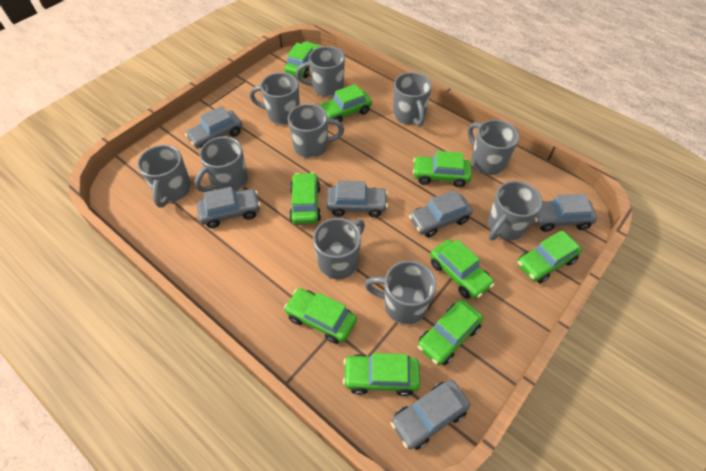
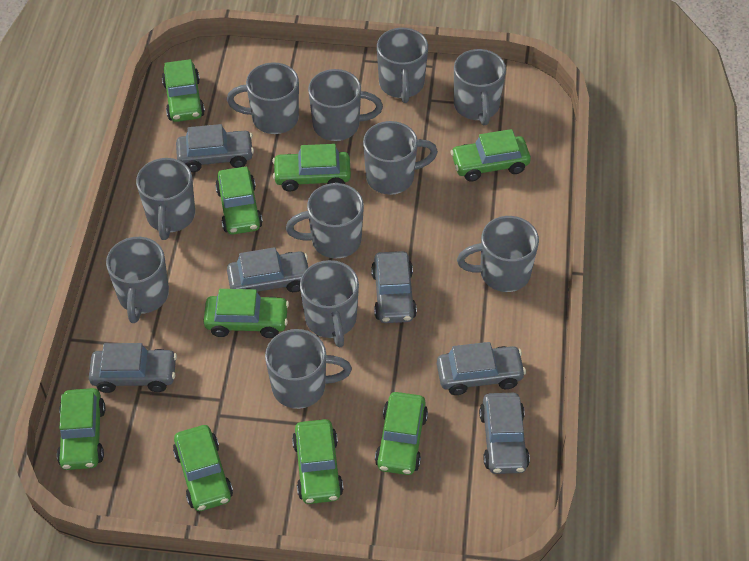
grey mug: 10 -> 11

